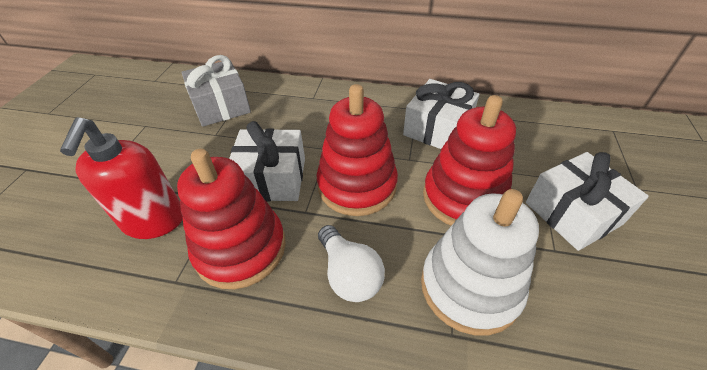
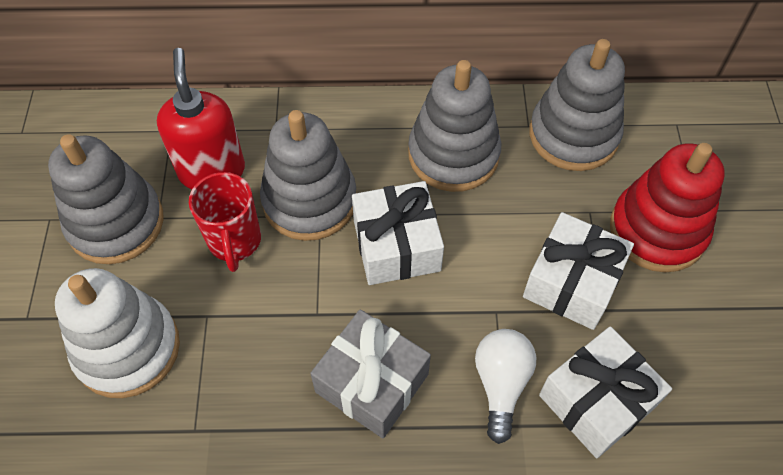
grey stacking toy: 0 -> 4
red mug: 0 -> 1
red stacking toy: 3 -> 1

